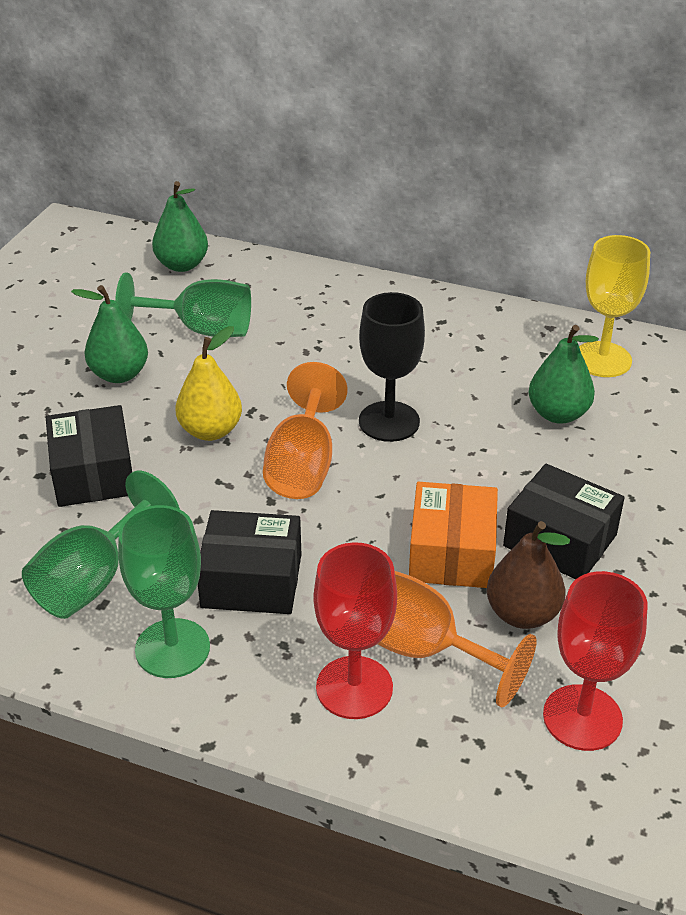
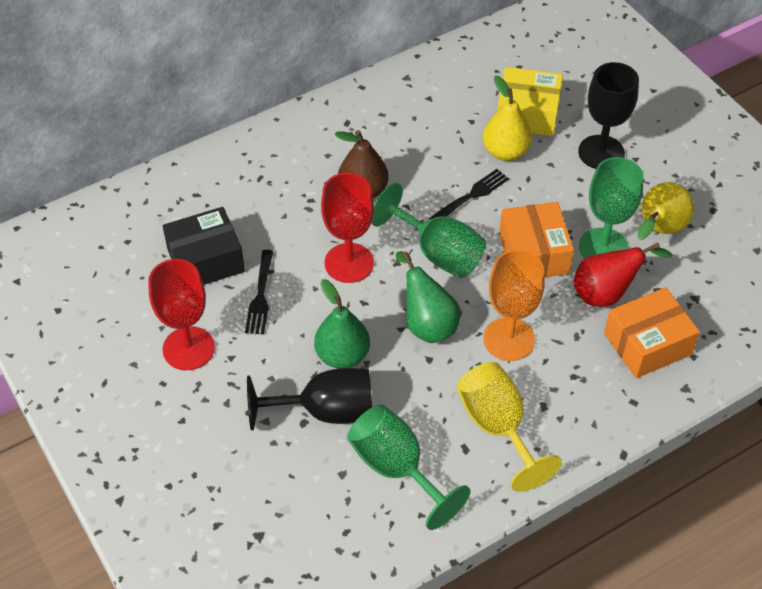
black box: 3 -> 1
black fork: 0 -> 2
black goblet: 1 -> 2
green pear: 3 -> 2
orange box: 1 -> 2
orange goblet: 2 -> 1
red pear: 0 -> 1
yellow box: 0 -> 1
yellow pear: 1 -> 2

